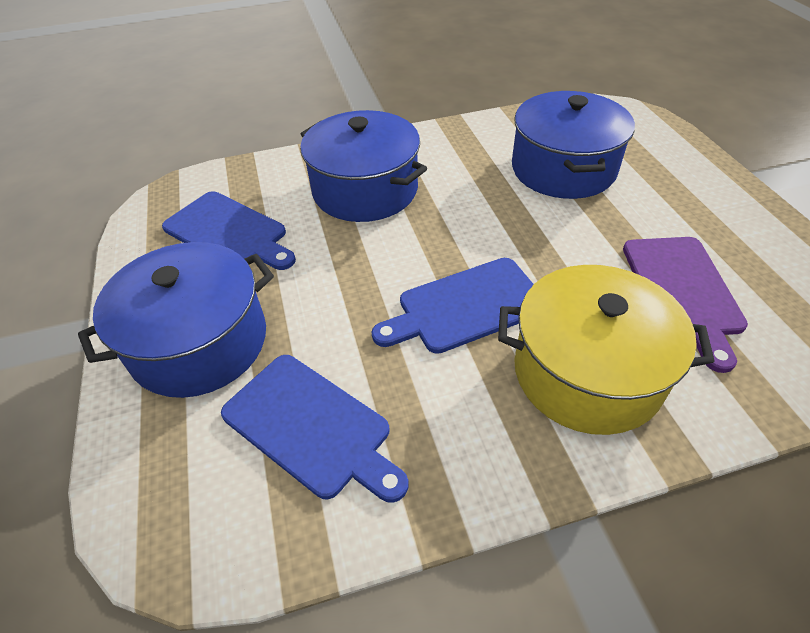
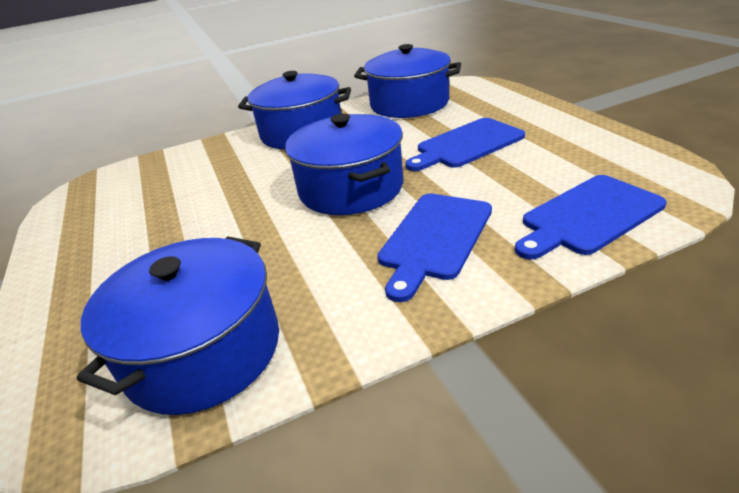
blue pot: 3 -> 4
purple cutting board: 1 -> 0
yellow pot: 1 -> 0

